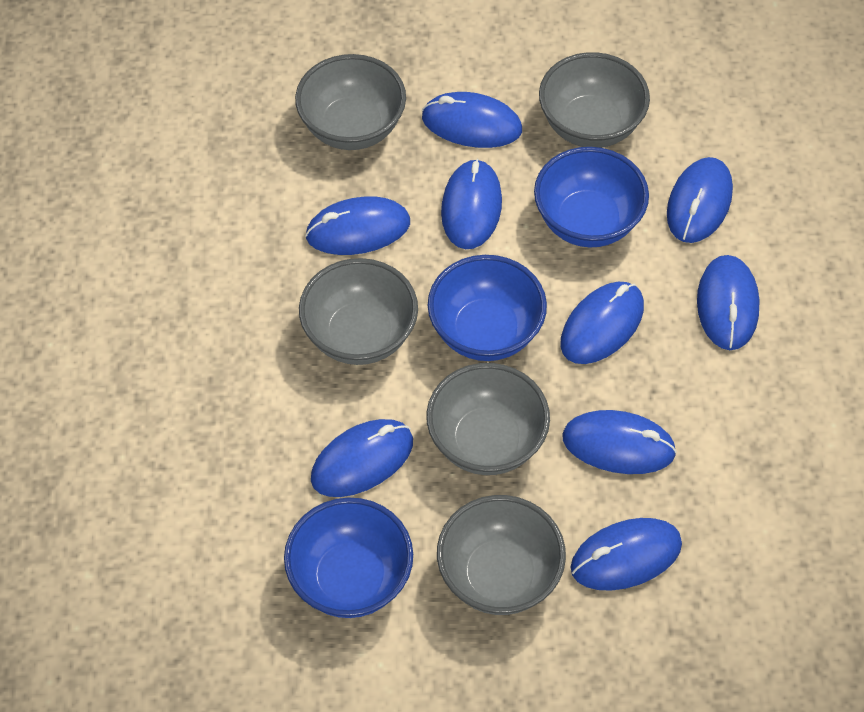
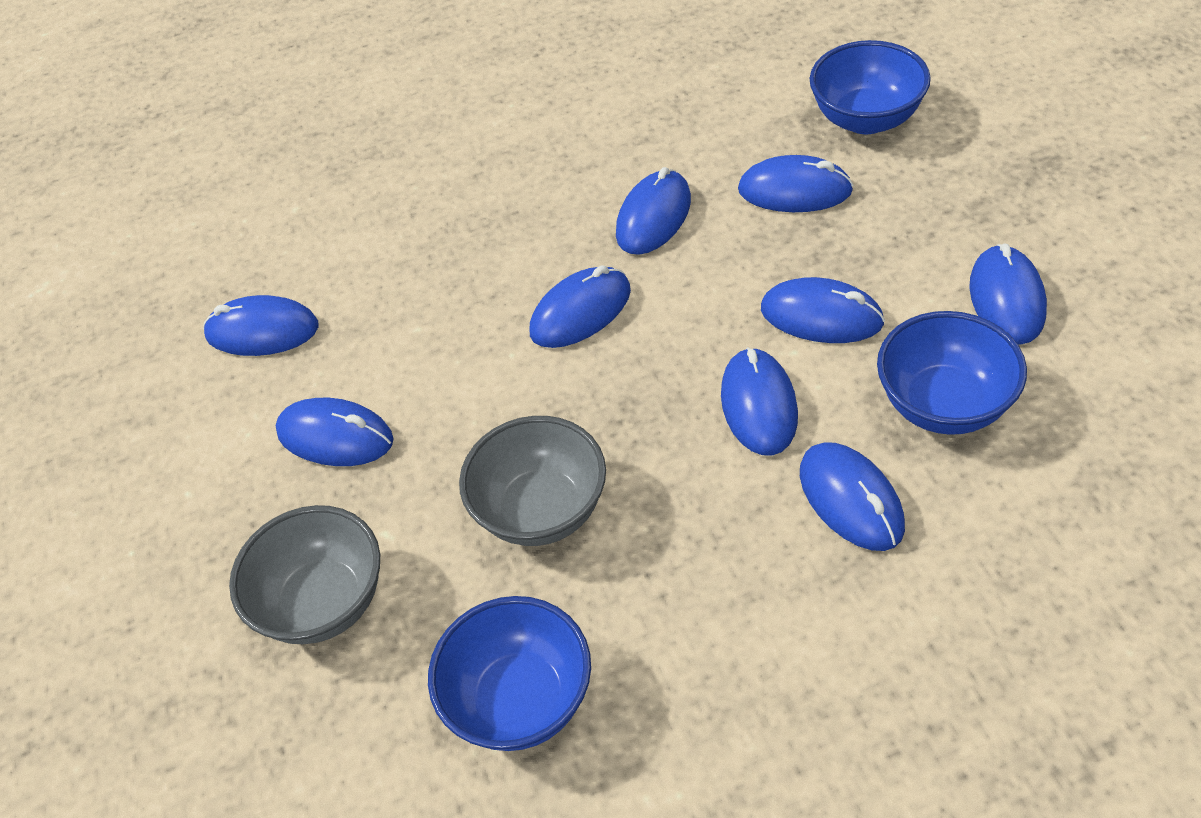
grey bowl: 5 -> 2

